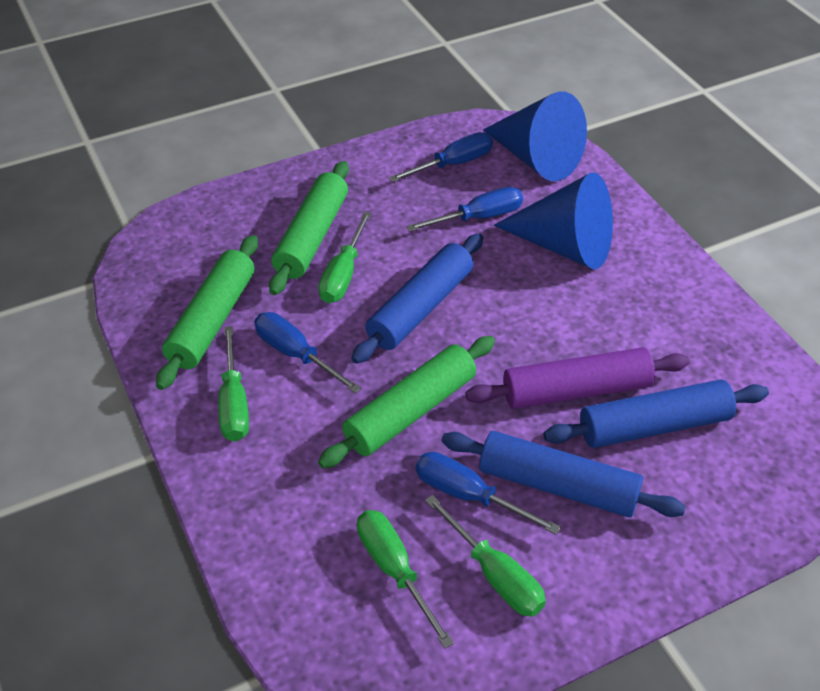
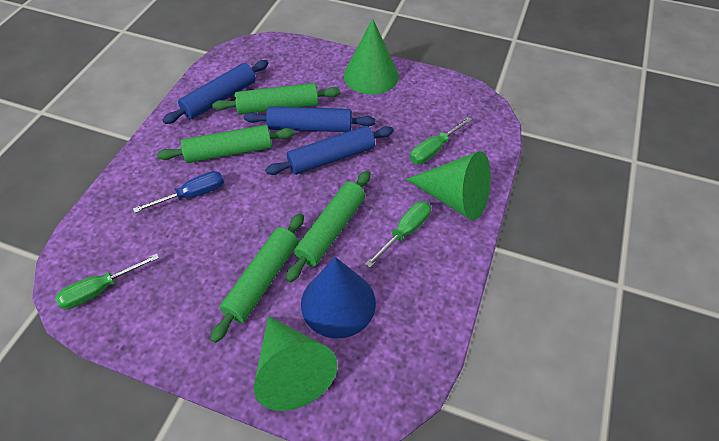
blue cone: 2 -> 1
blue screwdriver: 4 -> 1
green cone: 0 -> 3
green rolling pin: 3 -> 4
green screwdriver: 4 -> 3
purple rolling pin: 1 -> 0

